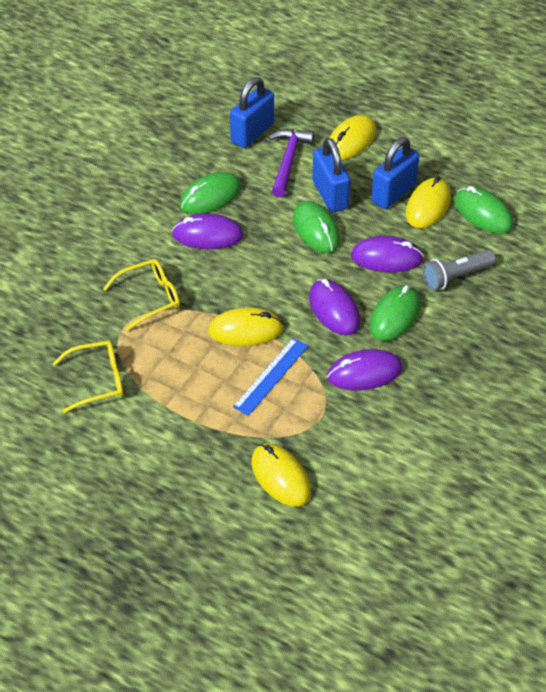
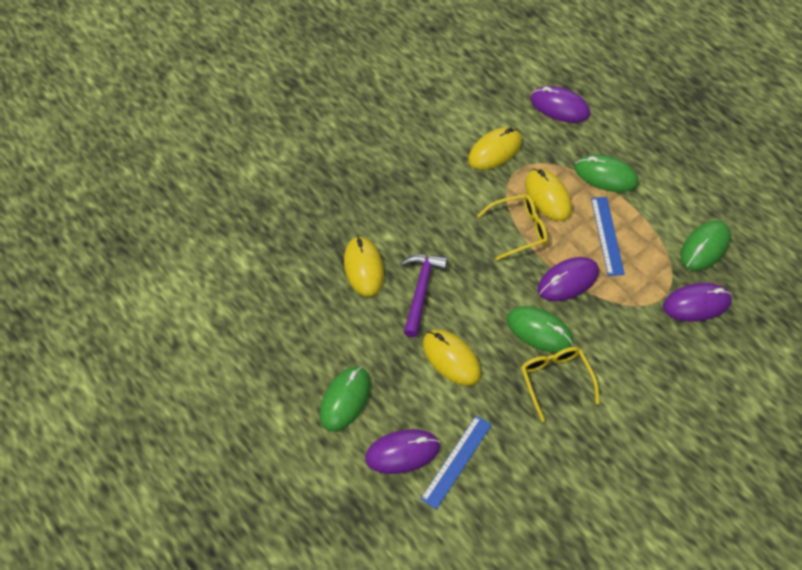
blue padlock: 3 -> 0
blue ruler: 1 -> 2
grey flashlight: 1 -> 0

